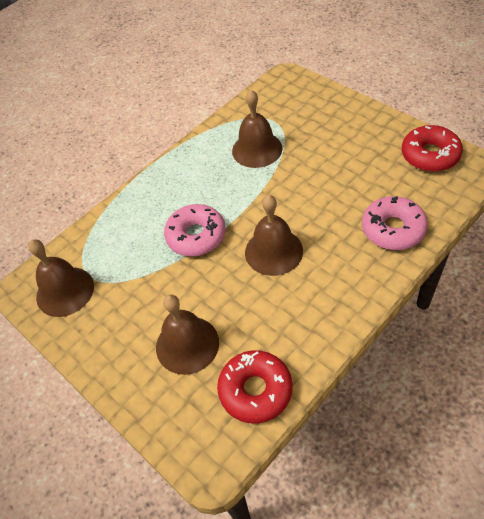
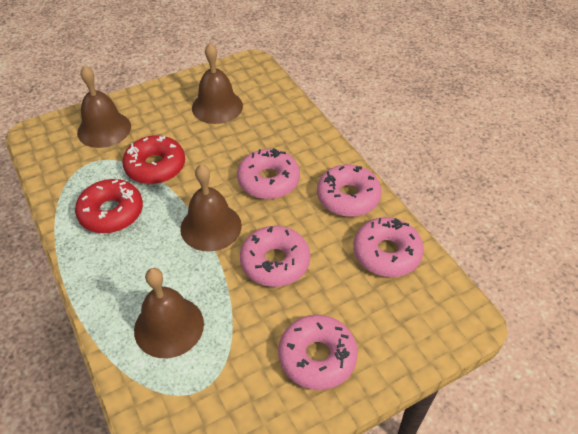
pink donut: 2 -> 5

